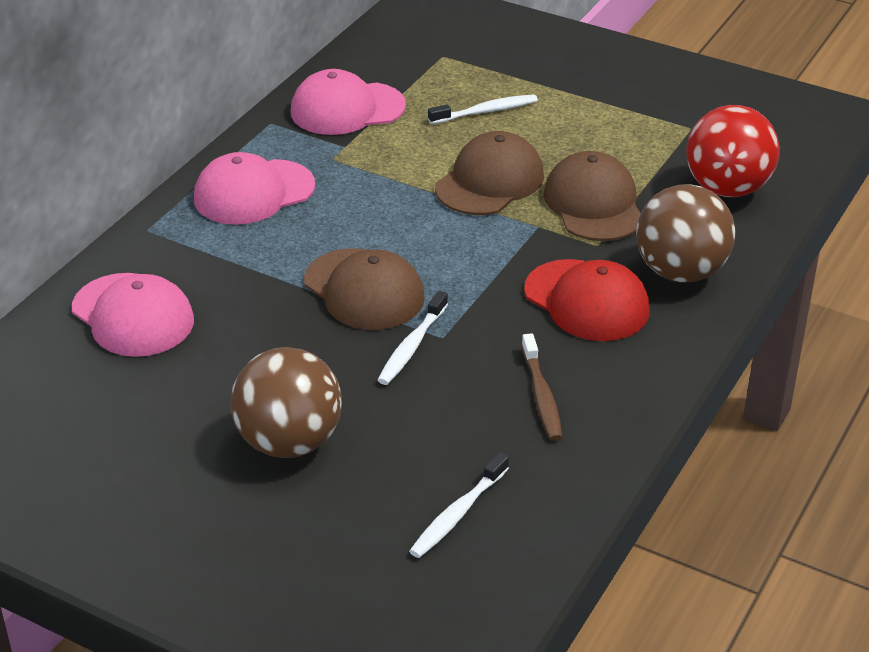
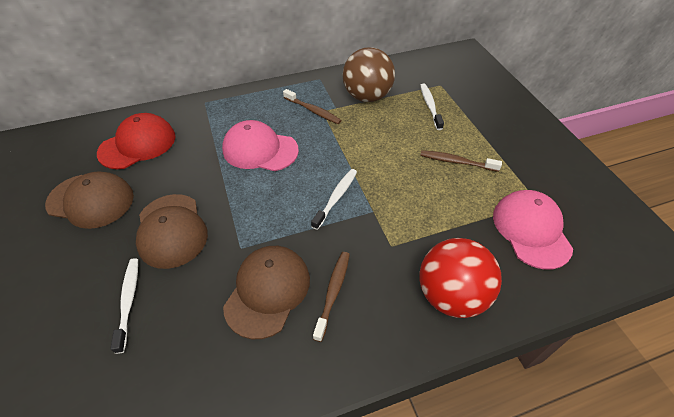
brown ball: 2 -> 1
brown toothbrush: 1 -> 3
pink cap: 3 -> 2

